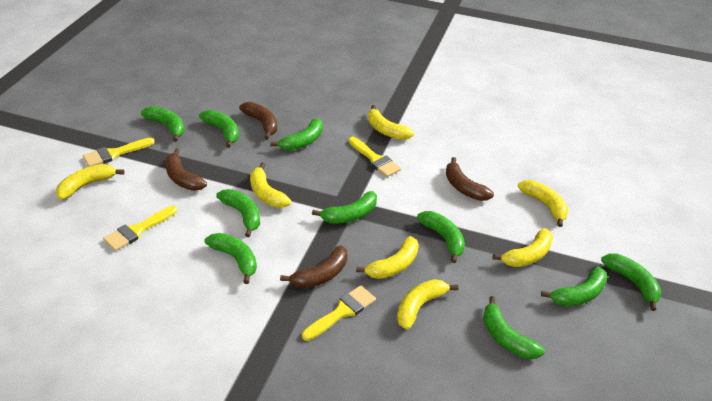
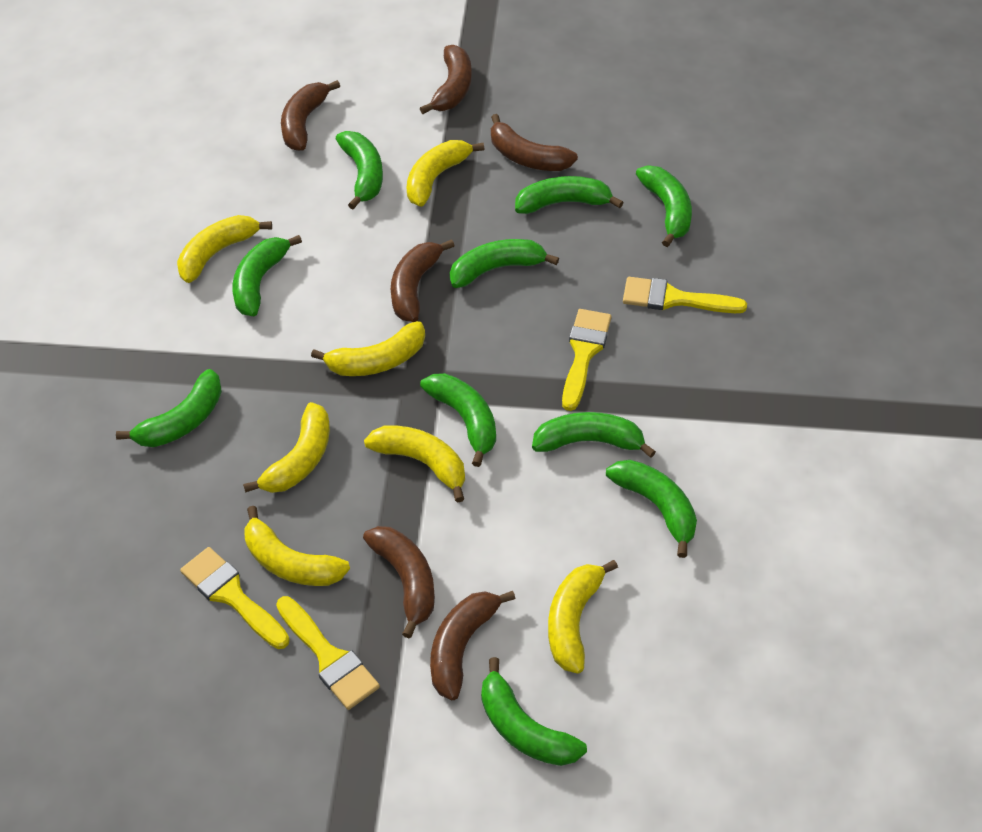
brown banana: 4 -> 6

